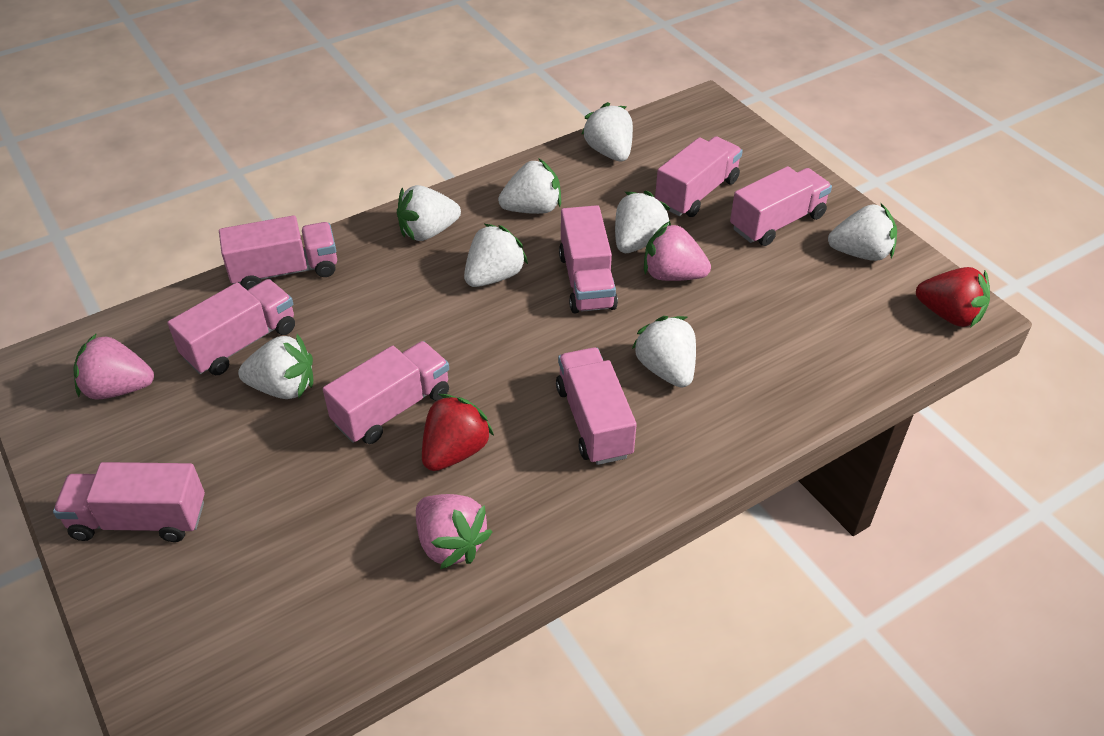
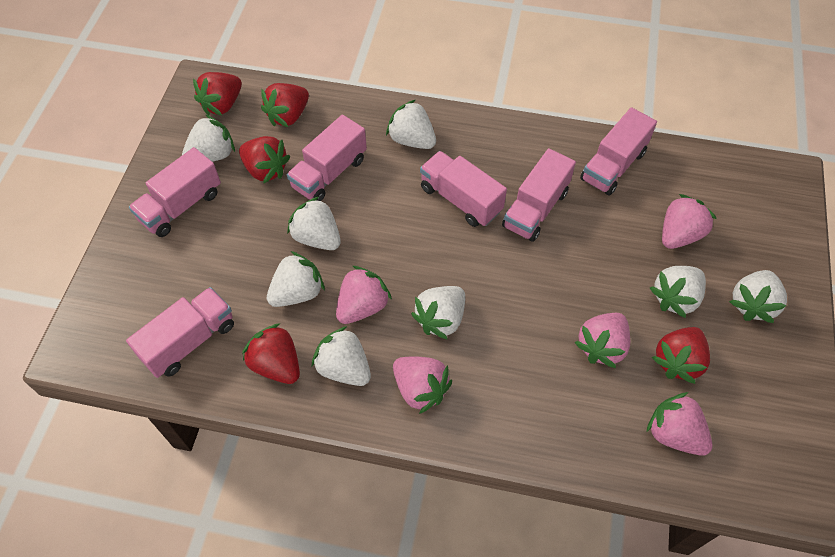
pink strawberry: 3 -> 5
pink truck: 8 -> 6
red strawberry: 2 -> 5

